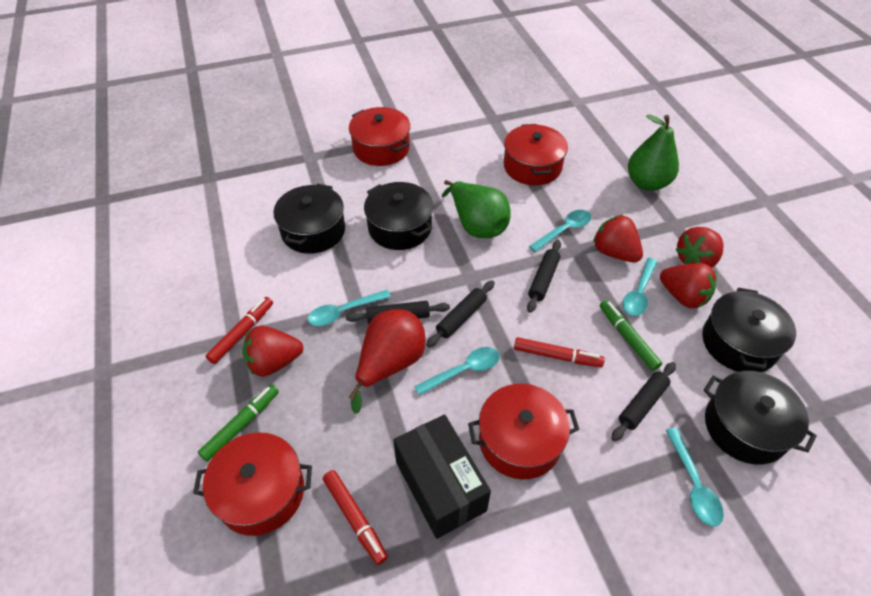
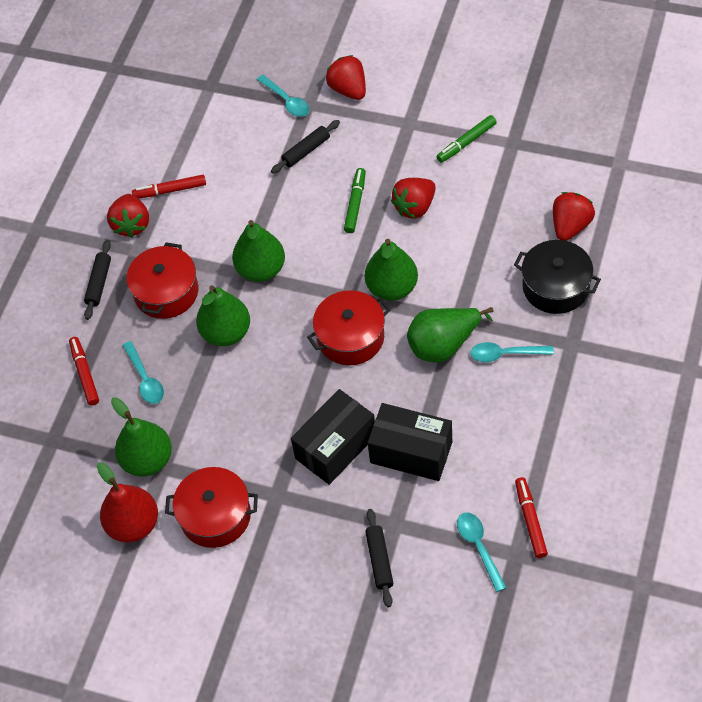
black box: 1 -> 2
black pot: 4 -> 1
black rolling pin: 4 -> 3
green pear: 2 -> 5
red pot: 4 -> 3
turquoise spoon: 5 -> 4

